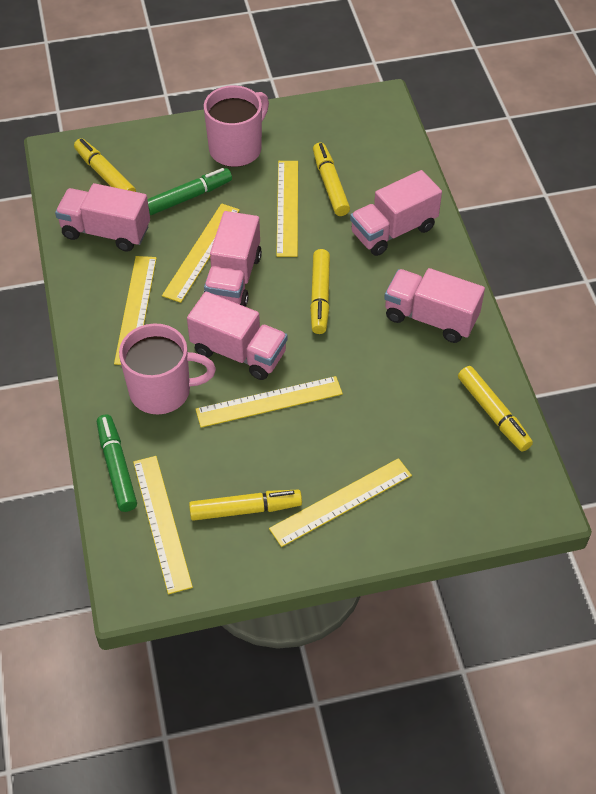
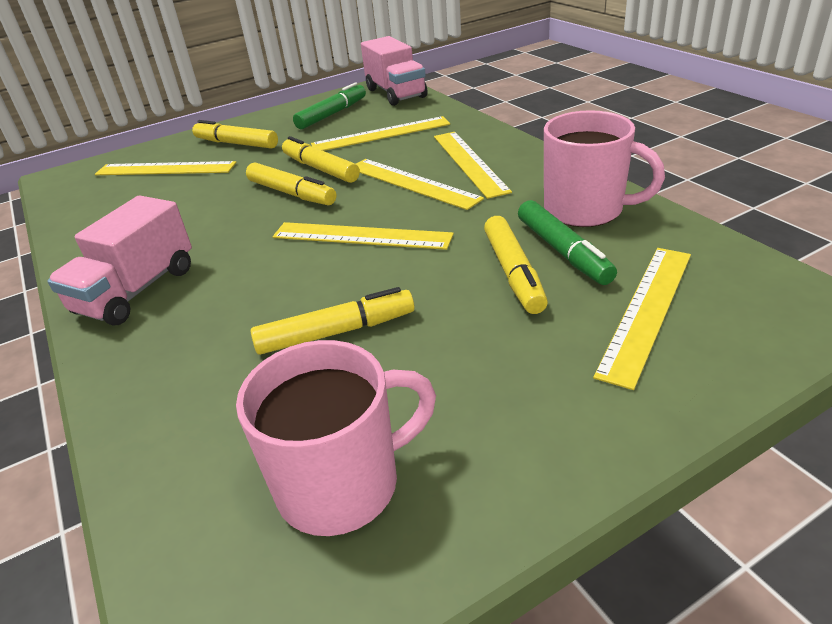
pink truck: 5 -> 2

